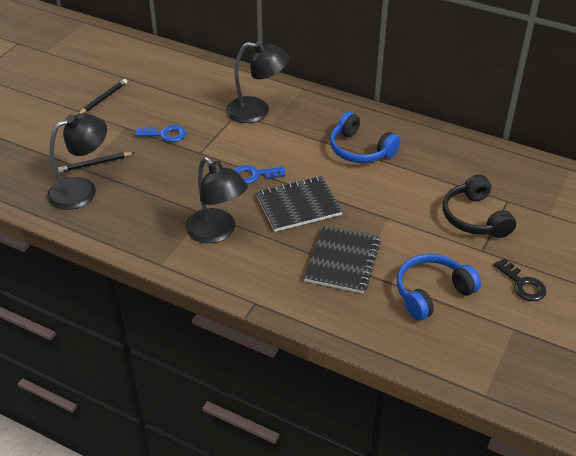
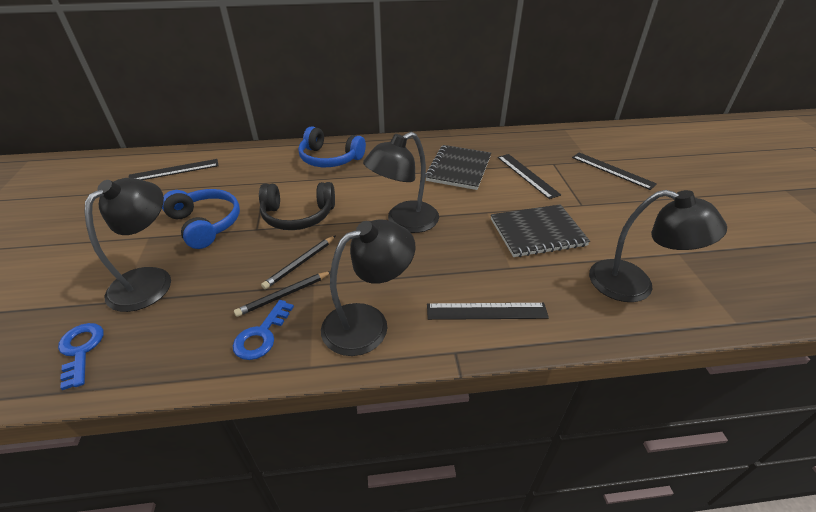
black key: 1 -> 0
black lamp: 3 -> 4
black ruler: 0 -> 4

